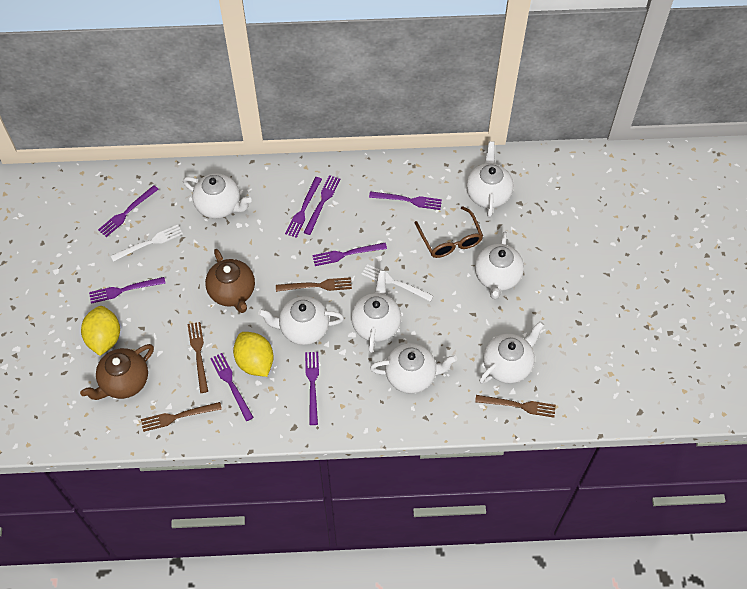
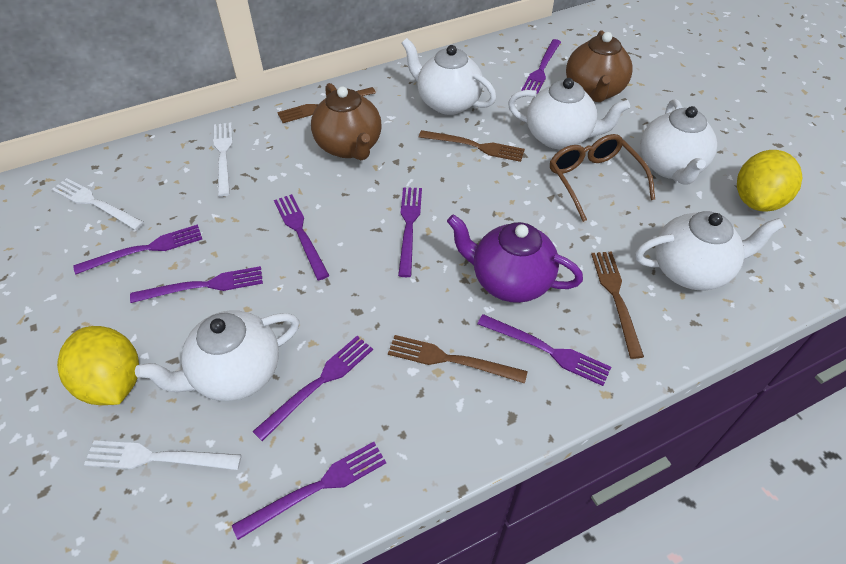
purple teapot: 0 -> 1
white fork: 2 -> 3
white teapot: 7 -> 5

